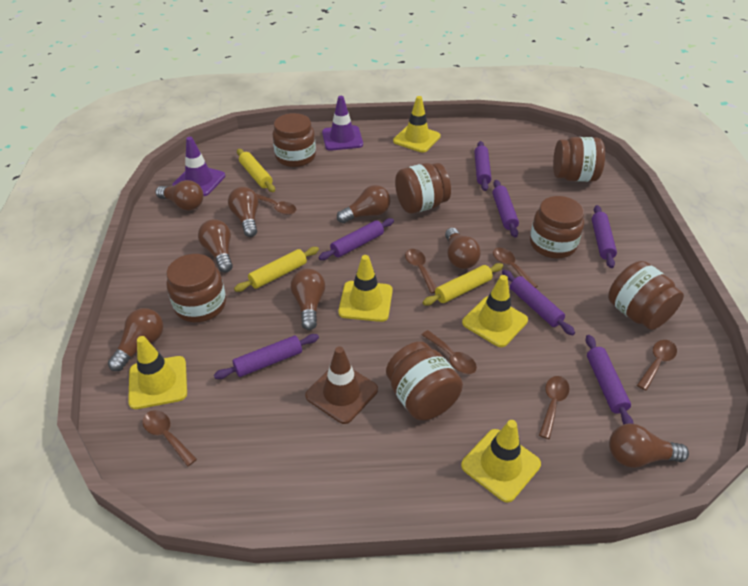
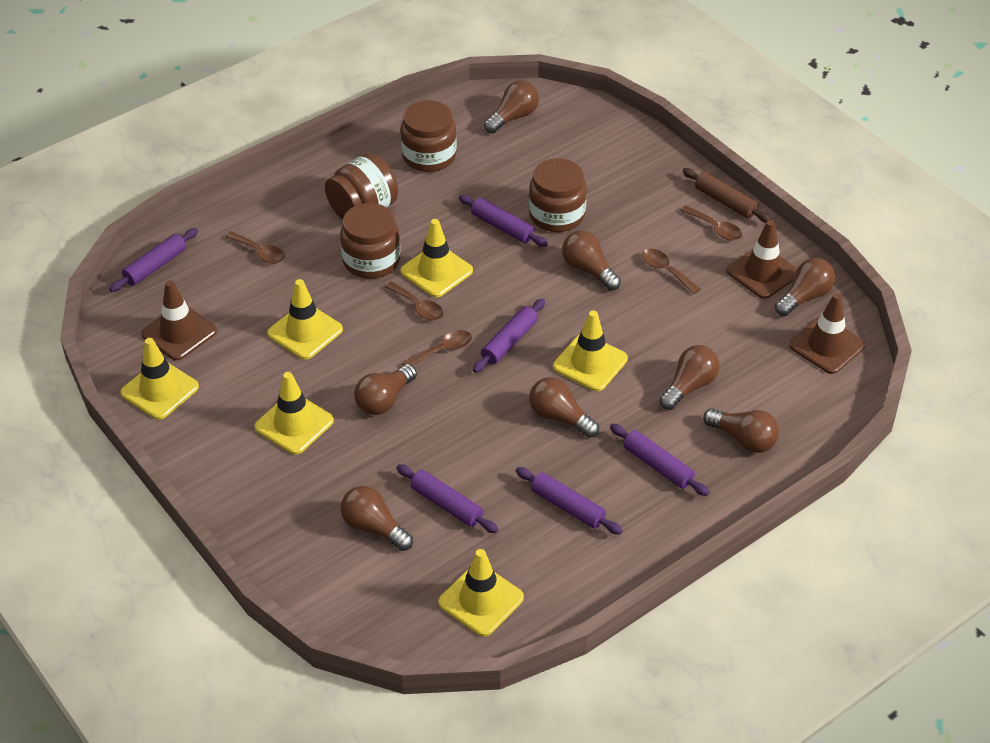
brown jar: 7 -> 4
brown rolling pin: 0 -> 1
brown spoon: 7 -> 5
brown traffic cone: 1 -> 3
purple rolling pin: 7 -> 6
purple traffic cone: 2 -> 0
yellow rolling pin: 3 -> 0
yellow traffic cone: 5 -> 6

